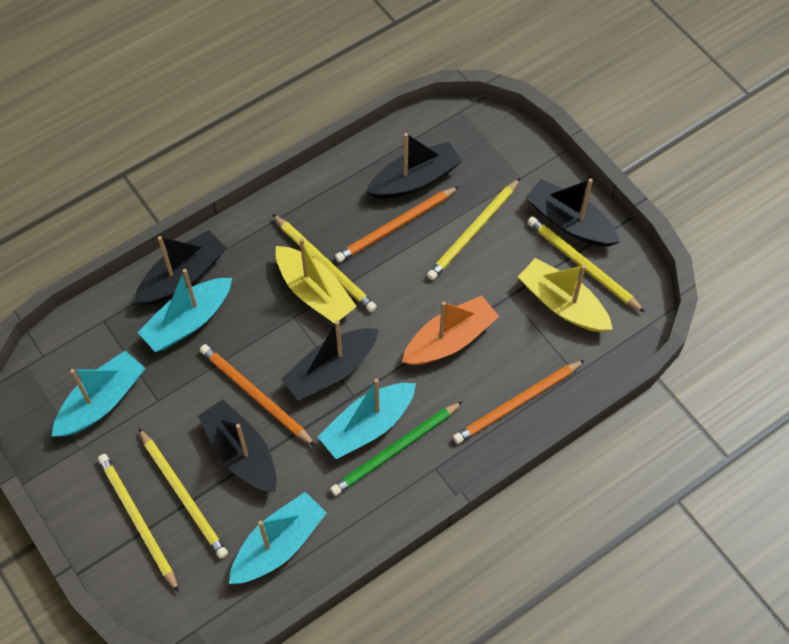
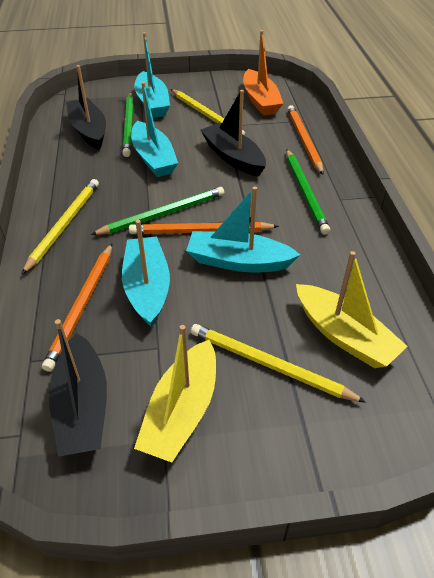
black boat: 5 -> 3
green pencil: 1 -> 3
yellow pencil: 5 -> 3

